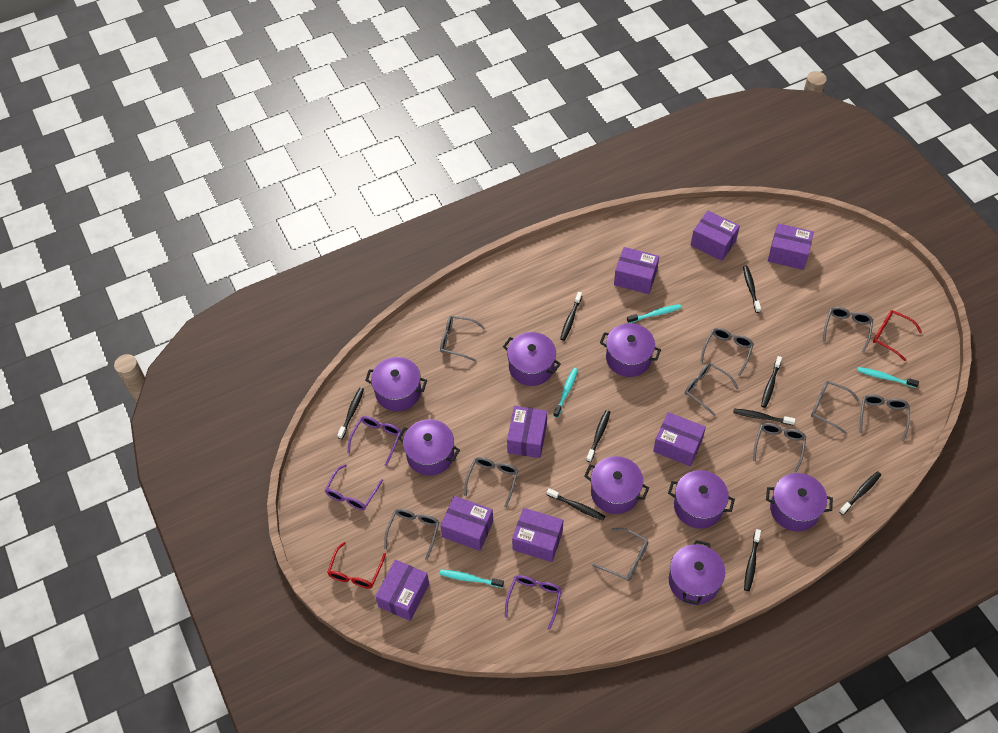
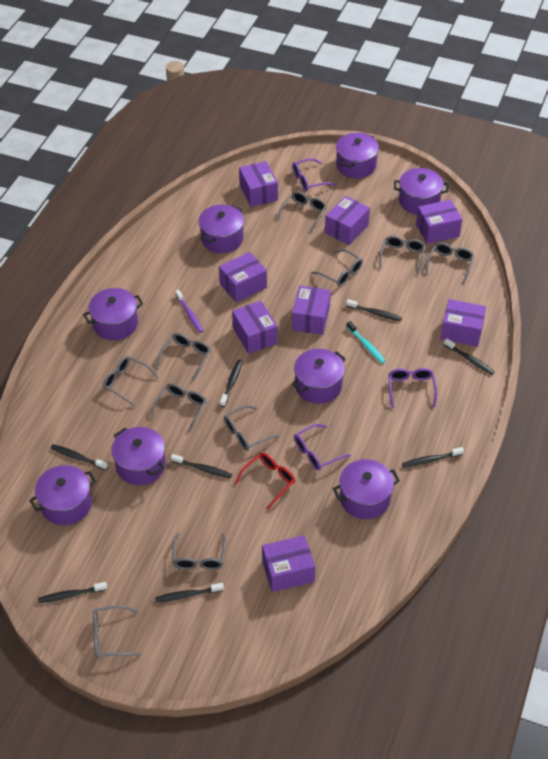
black toothbrush: 9 -> 8
purple toothbrush: 0 -> 1
red glasses: 2 -> 1
turquoise toothbrush: 4 -> 1

